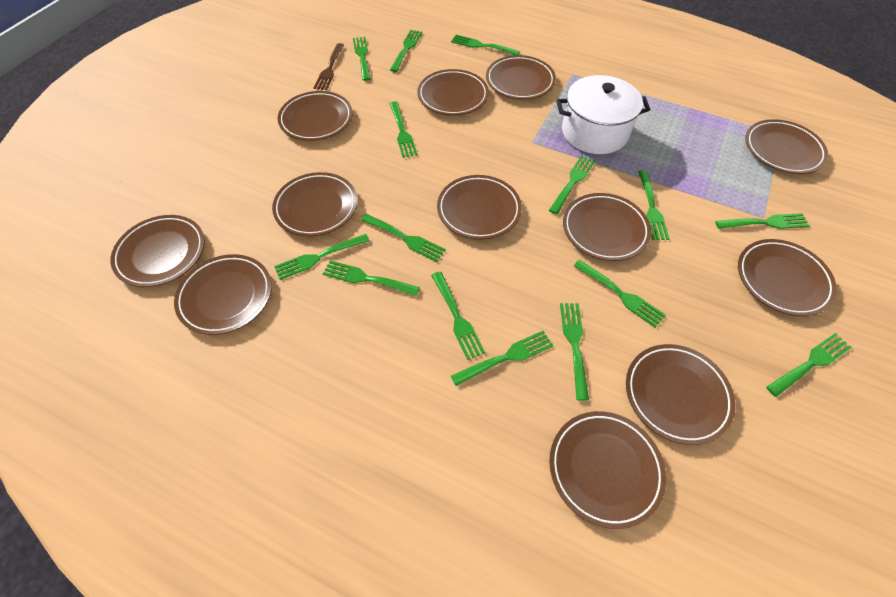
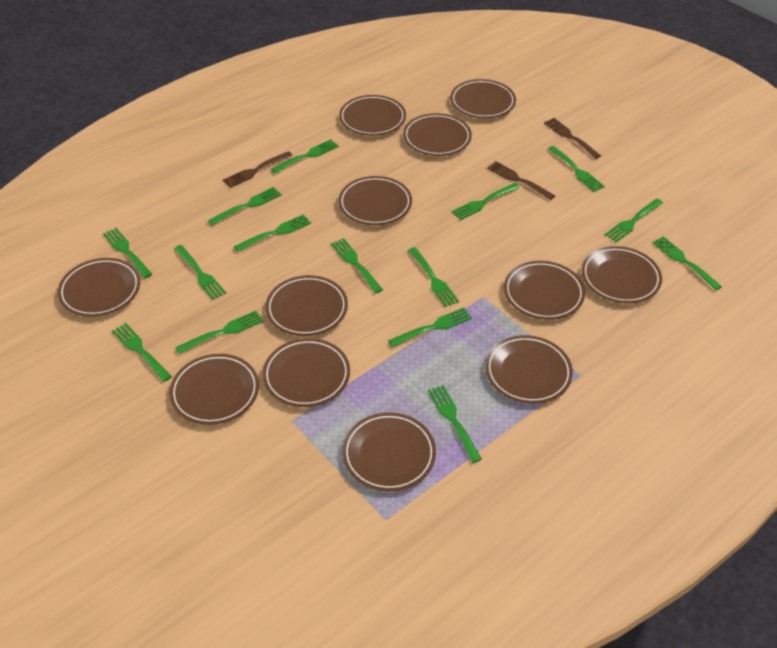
brown fork: 1 -> 3
white pot: 1 -> 0

